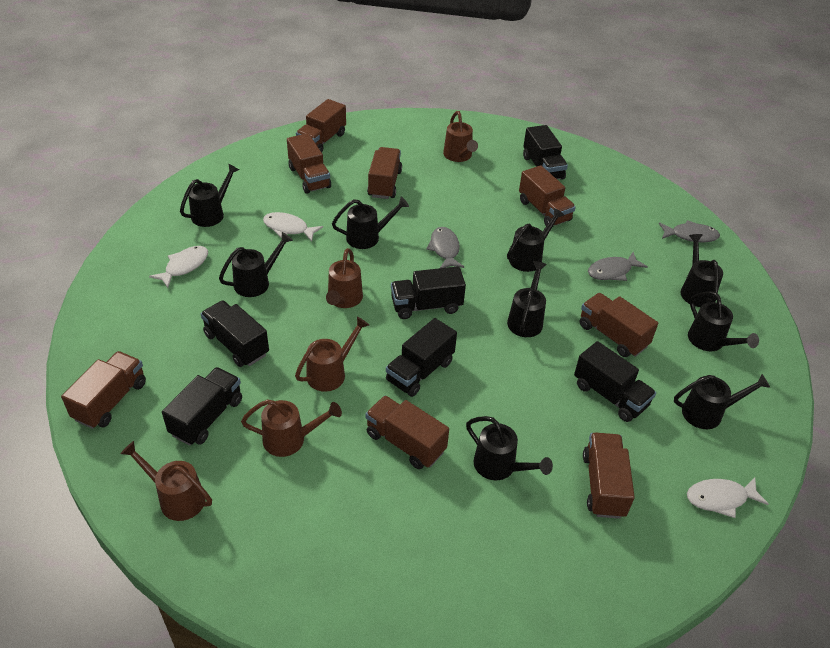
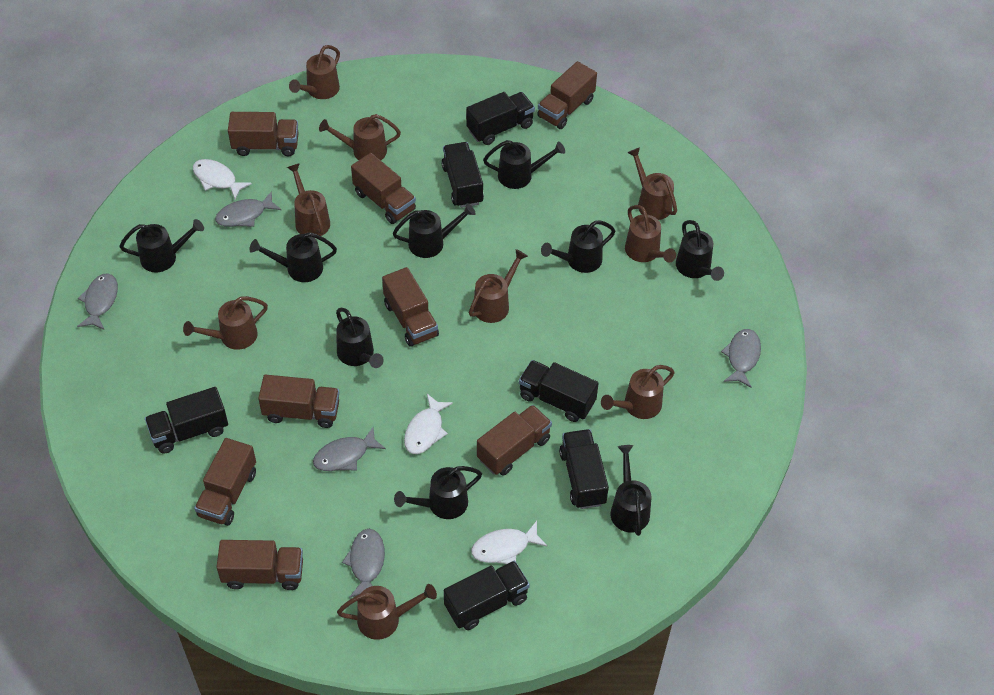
brown watering can: 5 -> 9
grey fish: 3 -> 5

